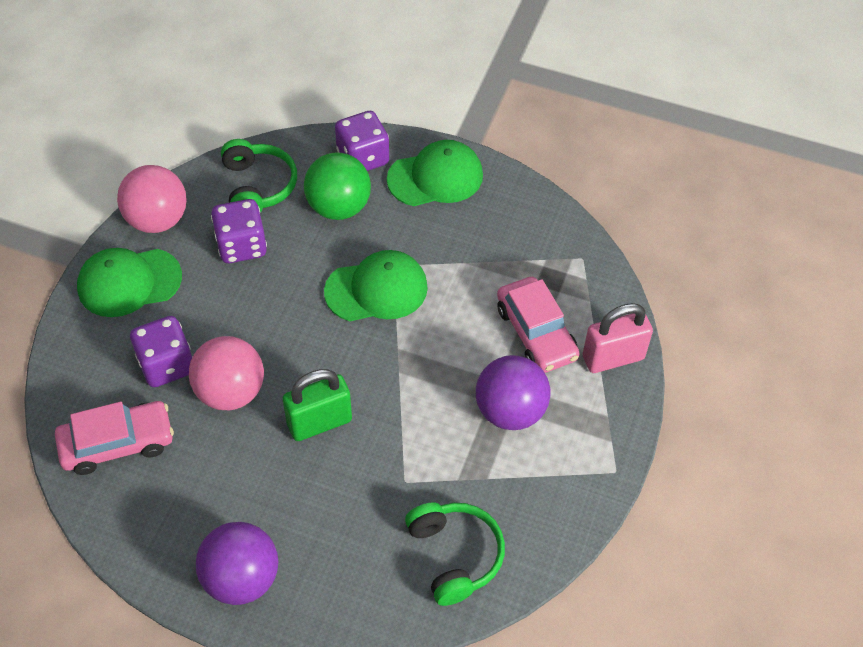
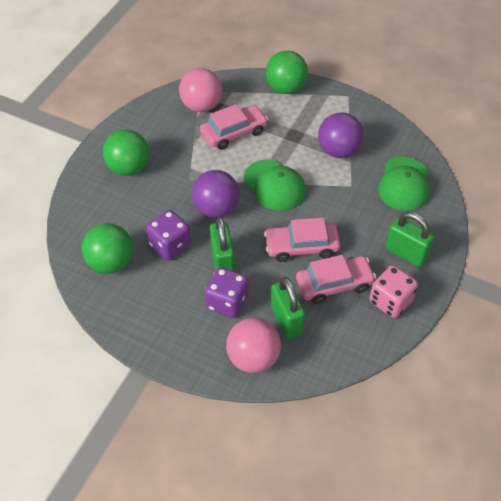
green ball: 1 -> 3
green cap: 3 -> 2
green headphones: 2 -> 0
green padlock: 1 -> 3
pink car: 2 -> 3
pink dice: 0 -> 1
pink padlock: 1 -> 0
purple dice: 3 -> 2

